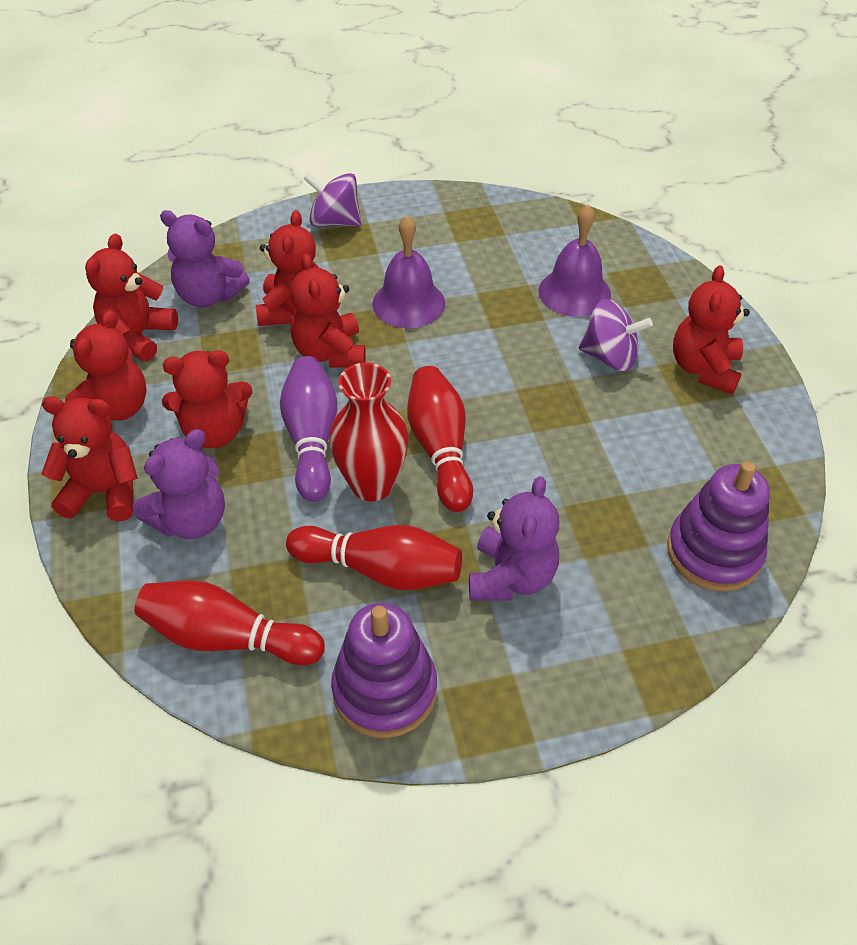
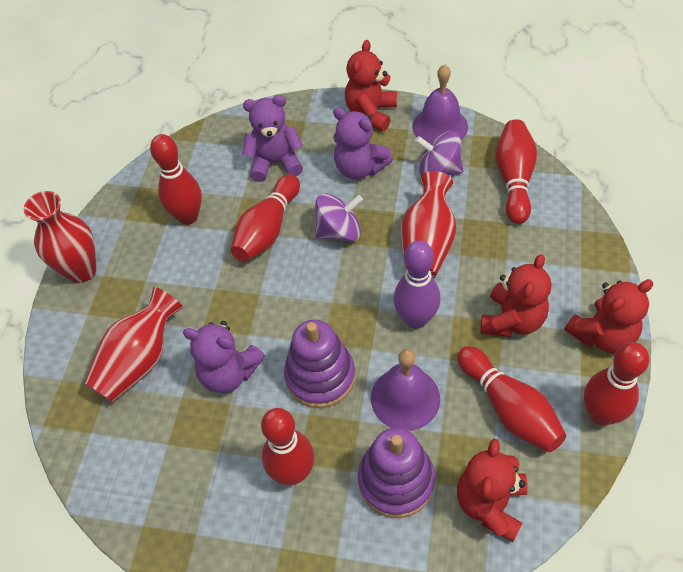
red bowling pin: 3 -> 6
red teddy bear: 7 -> 4
red vase: 1 -> 3

